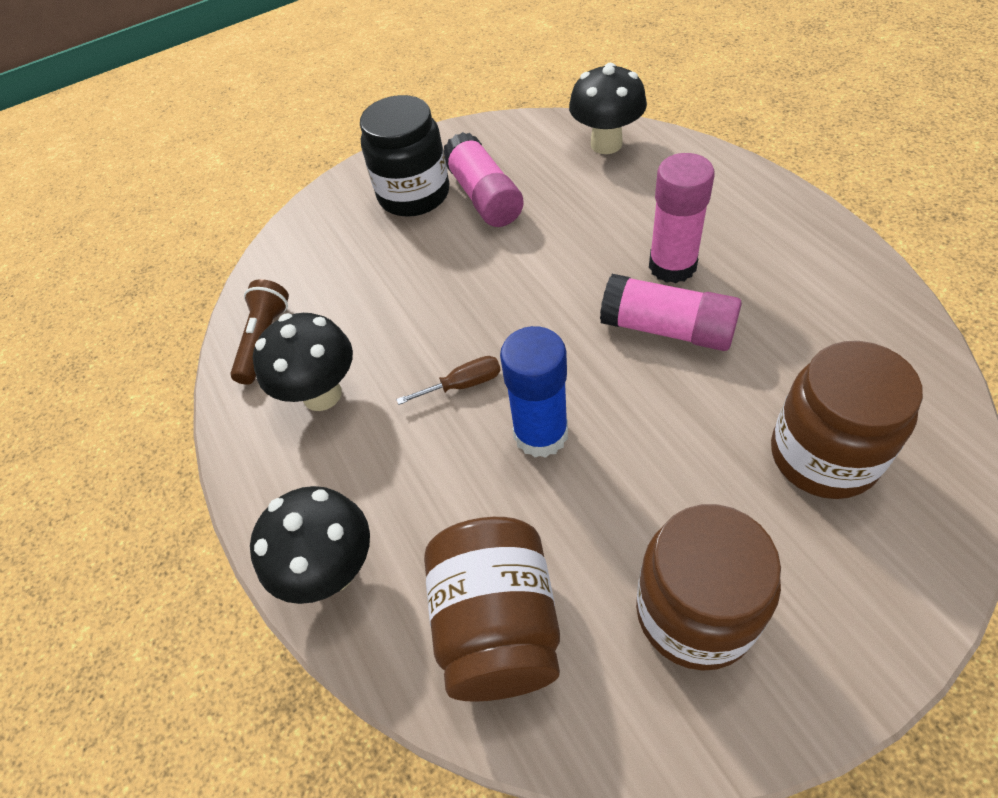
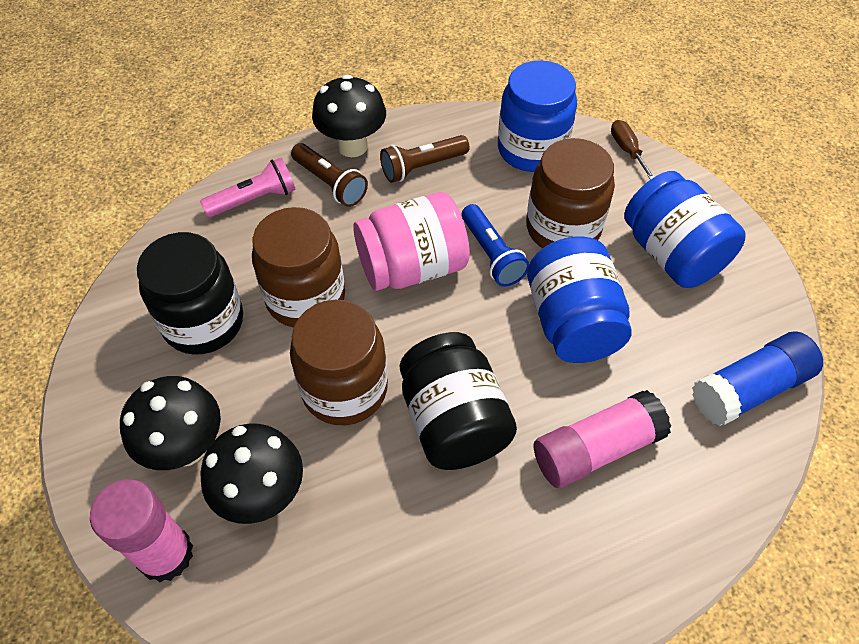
black jar: 1 -> 2
blue flashlight: 0 -> 1
blue jar: 0 -> 3
brown flashlight: 1 -> 2
pink flashlight: 0 -> 1
pink glue stick: 3 -> 2
pink jar: 0 -> 1

